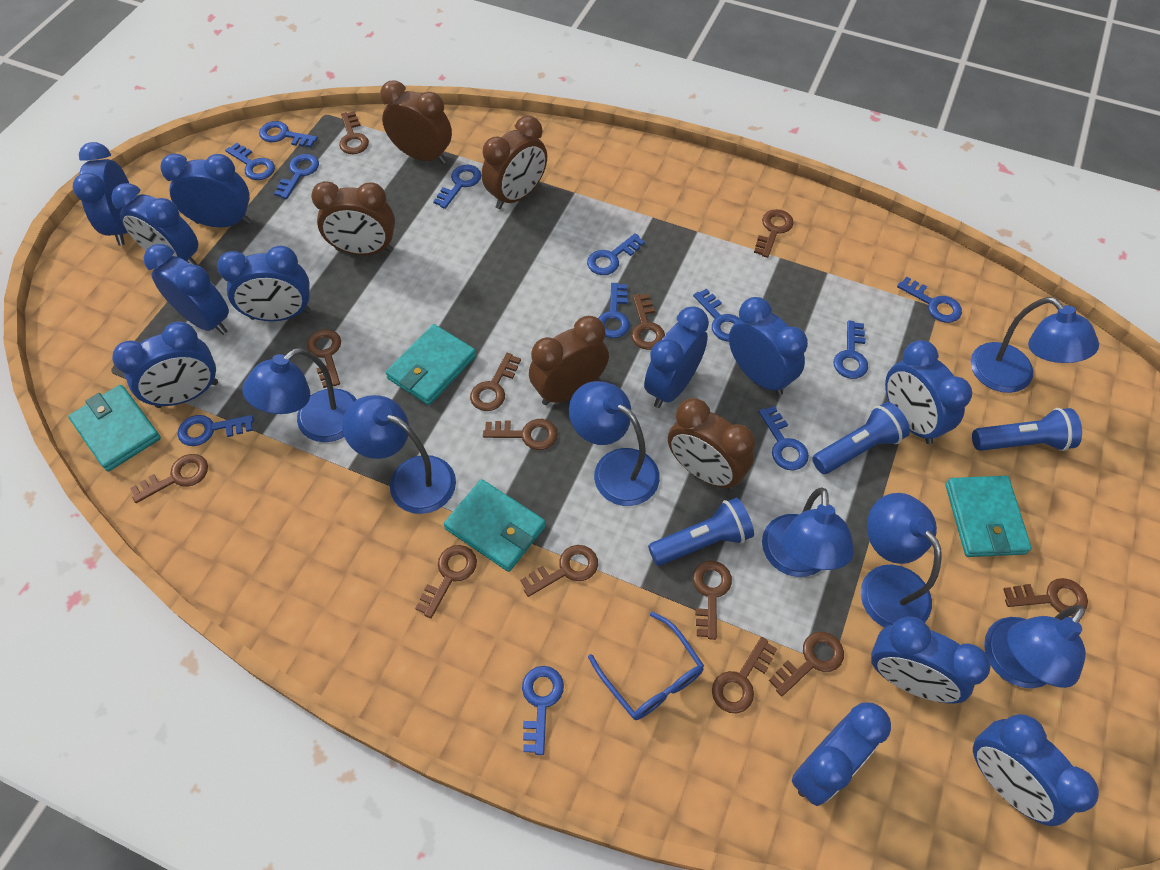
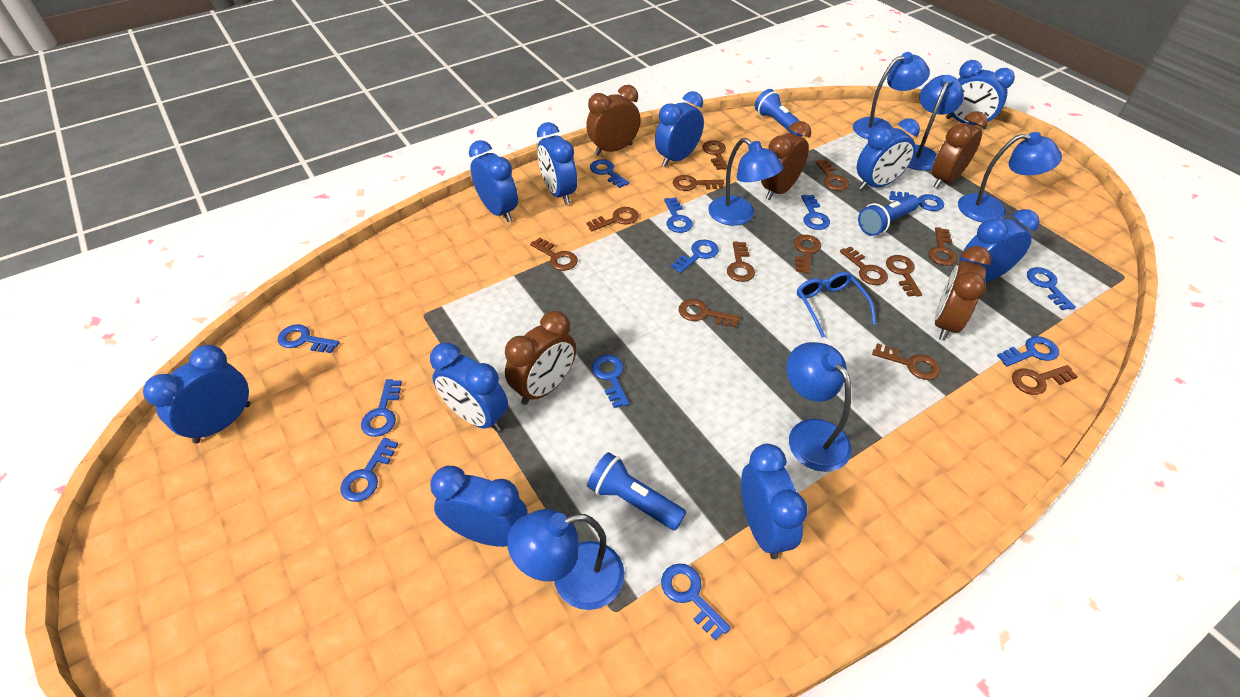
blue clock: 12 -> 10
blue lamp: 7 -> 6
turquoise wallet: 4 -> 0

